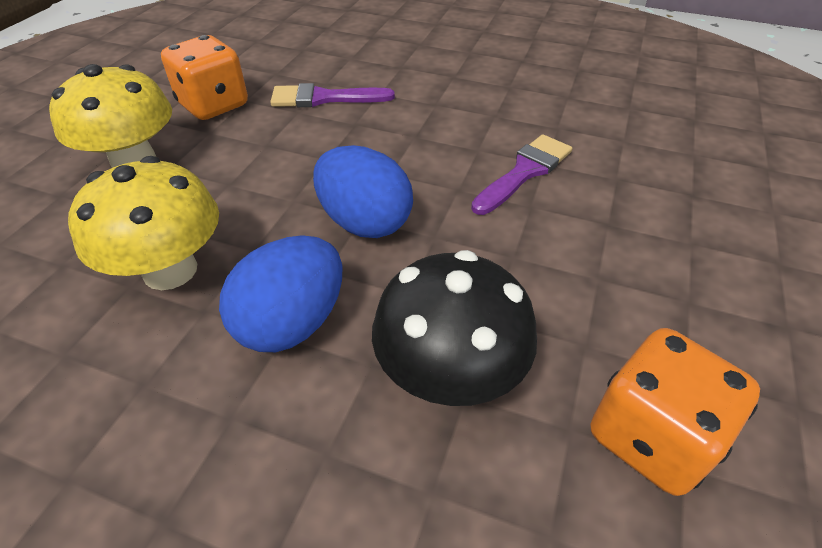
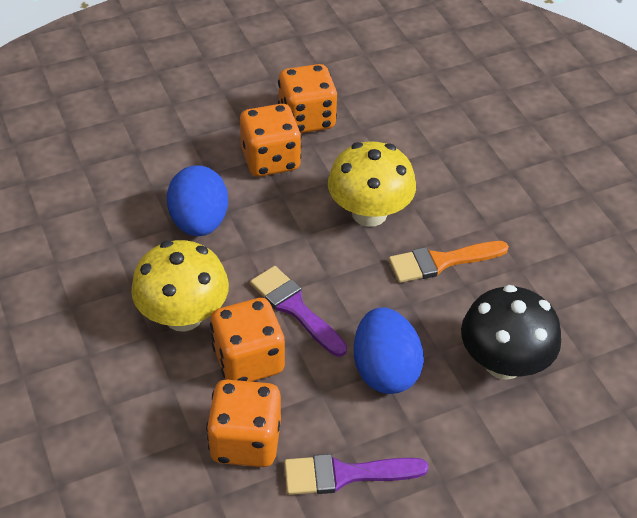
orange brush: 0 -> 1
orange dice: 2 -> 4

